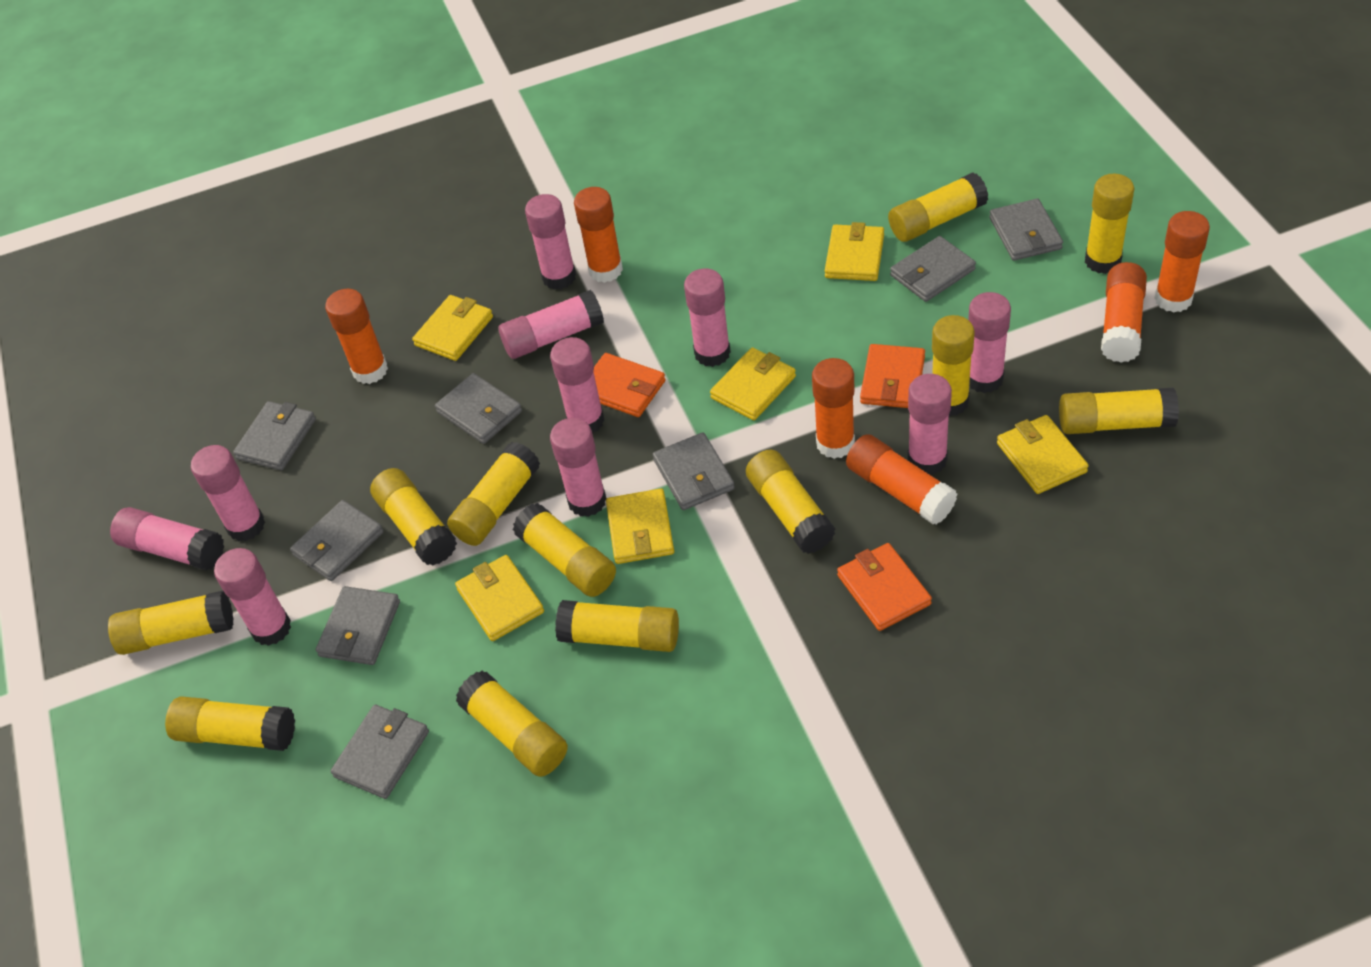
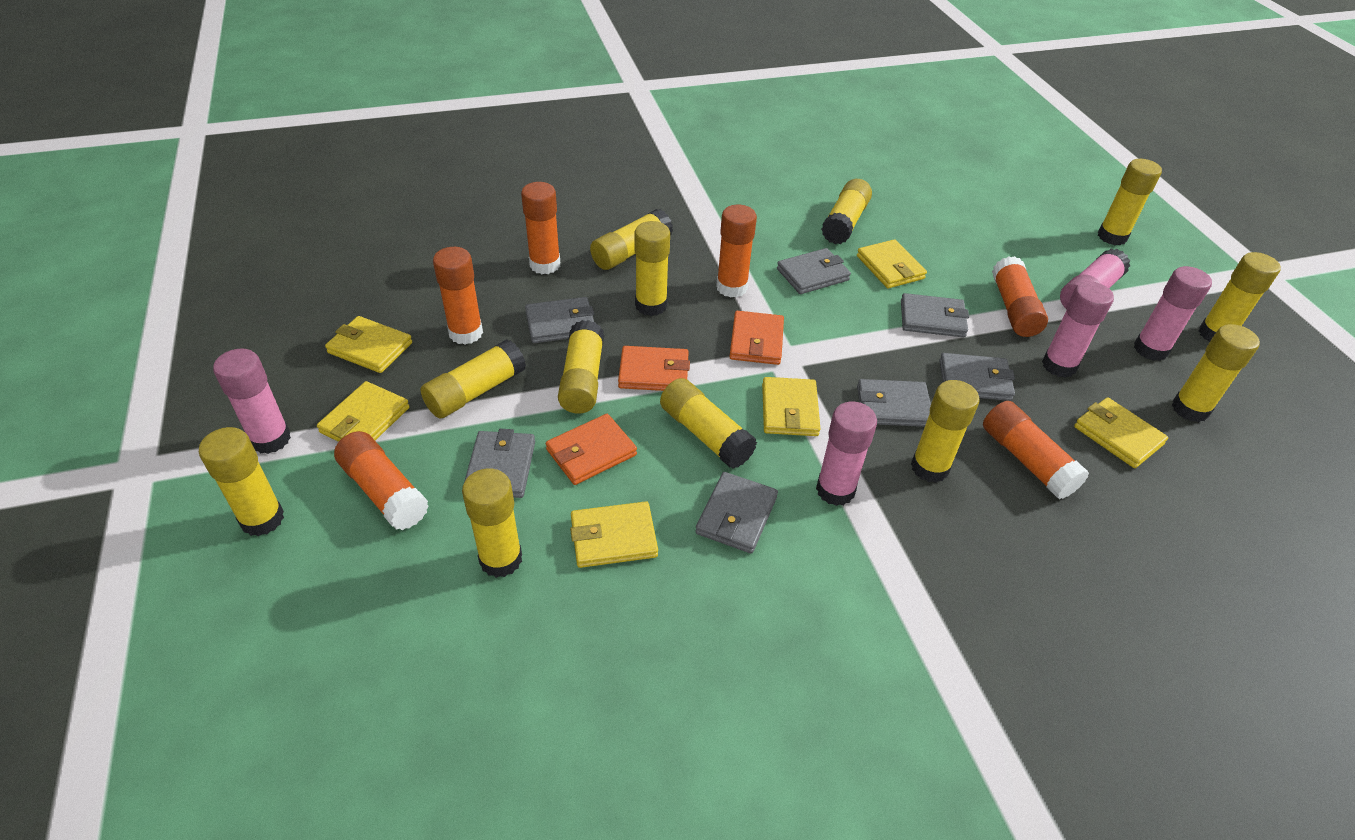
grey wallet: 8 -> 7
pink glue stick: 10 -> 5

